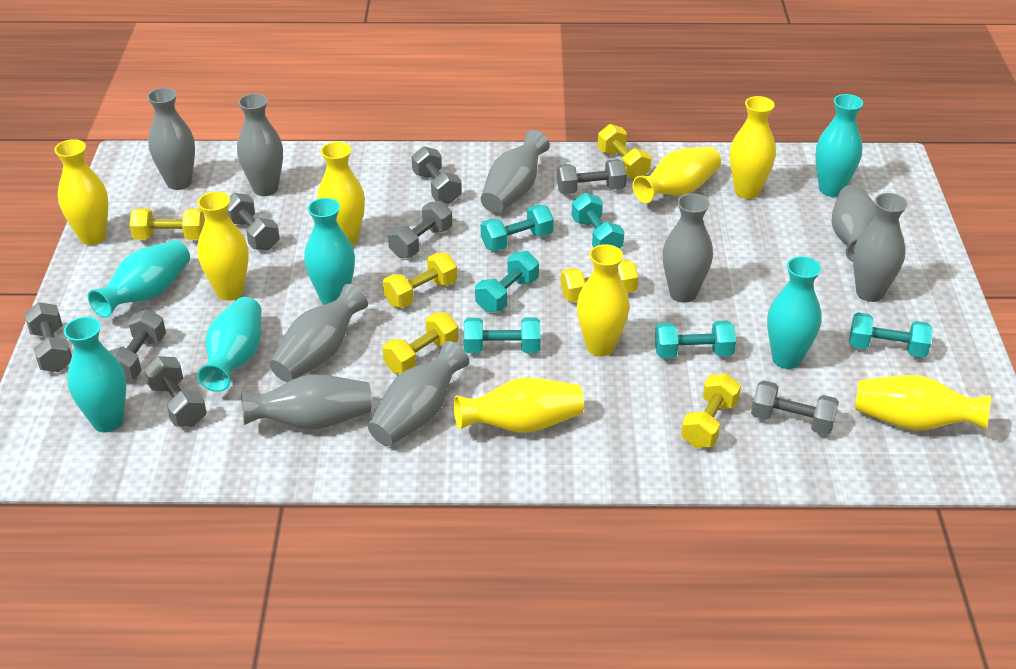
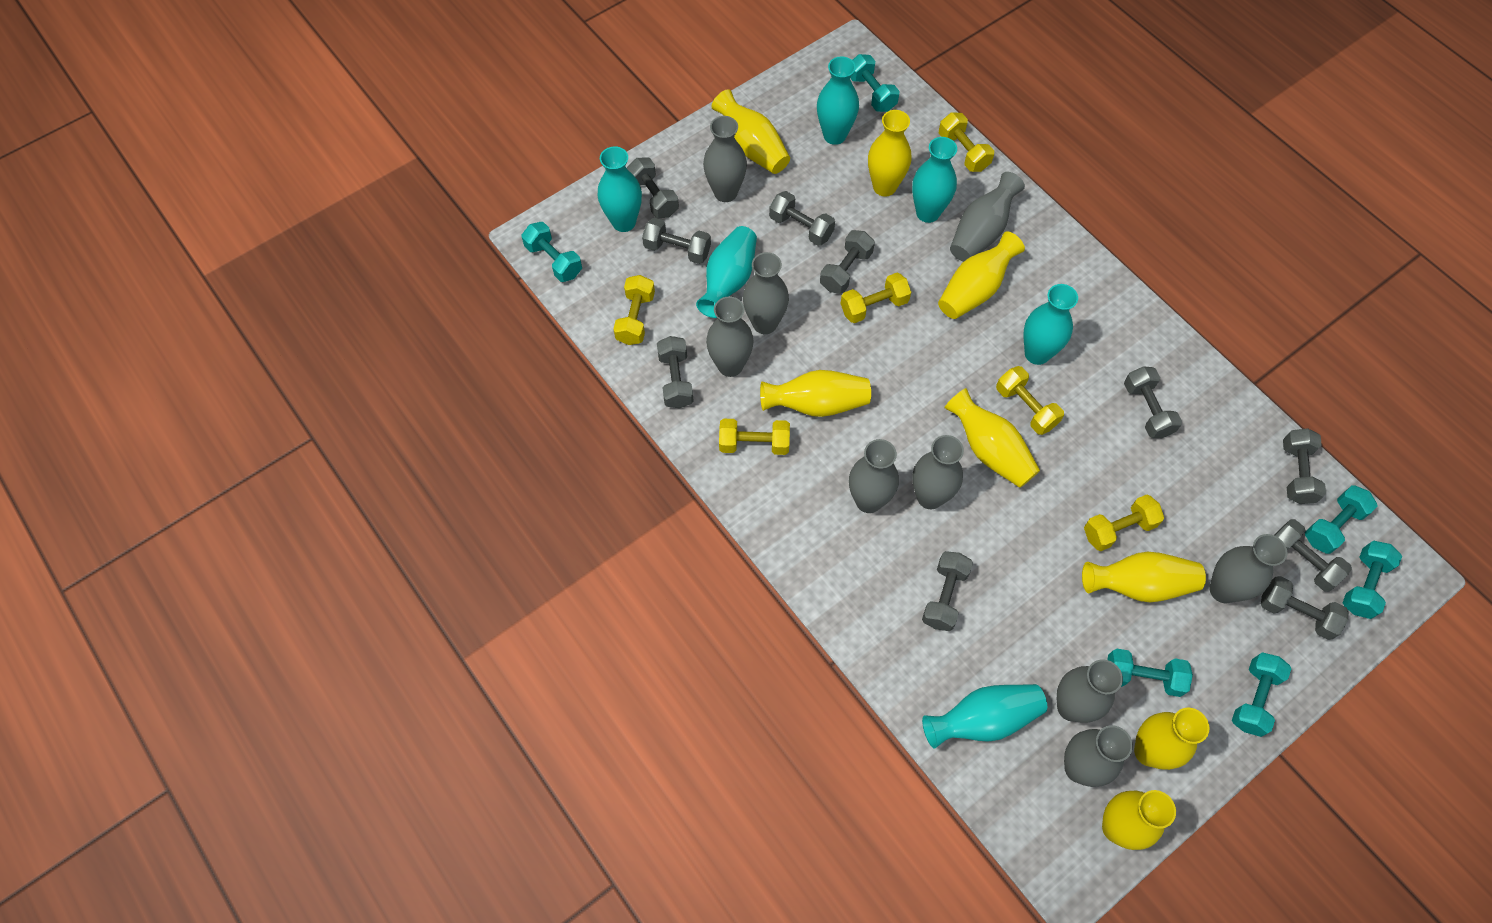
grey dumbbell: 8 -> 10

